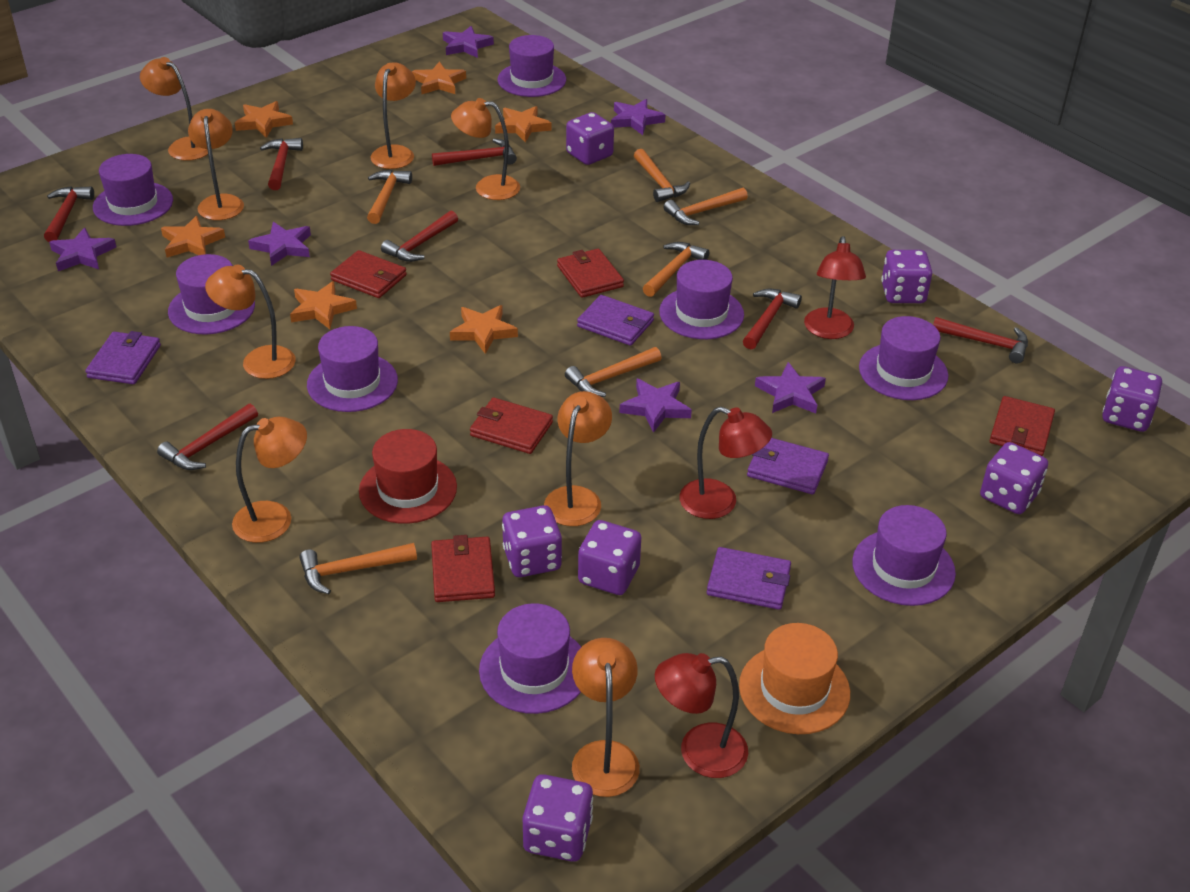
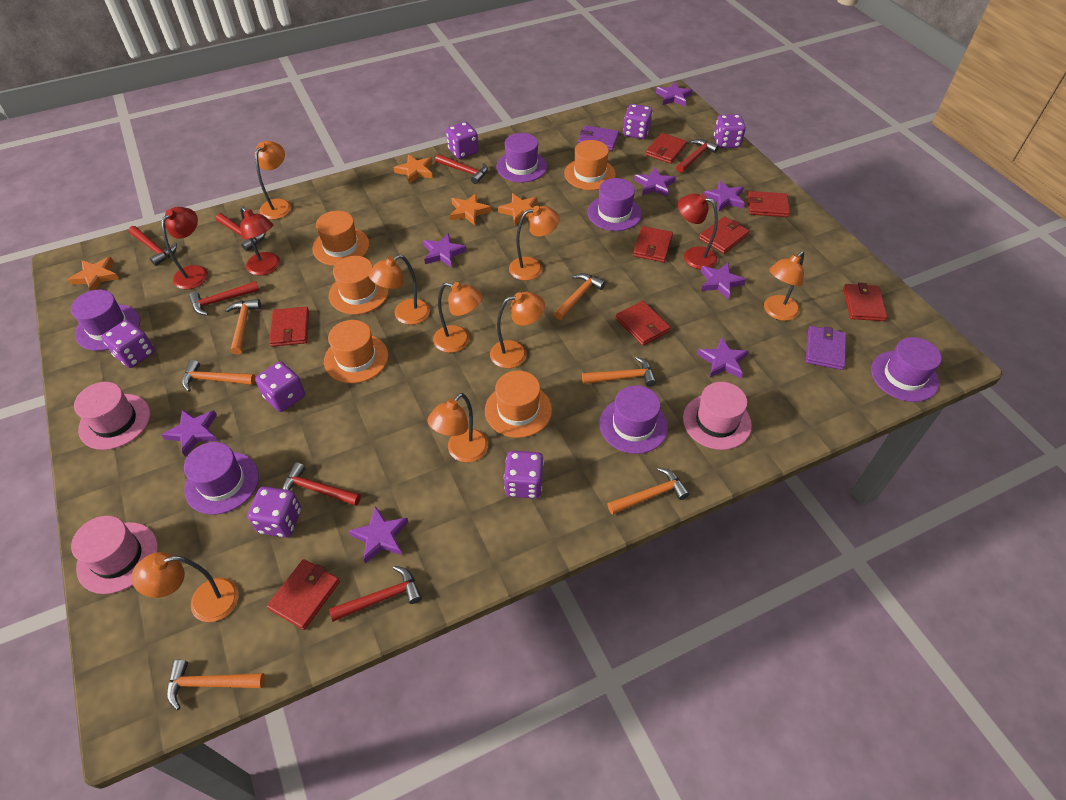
orange hat: 1 -> 5
orange star: 6 -> 4
pink hat: 0 -> 3
purple hat: 8 -> 6
purple star: 6 -> 8
purple wallet: 4 -> 2
red hat: 1 -> 0
red wallet: 5 -> 8

